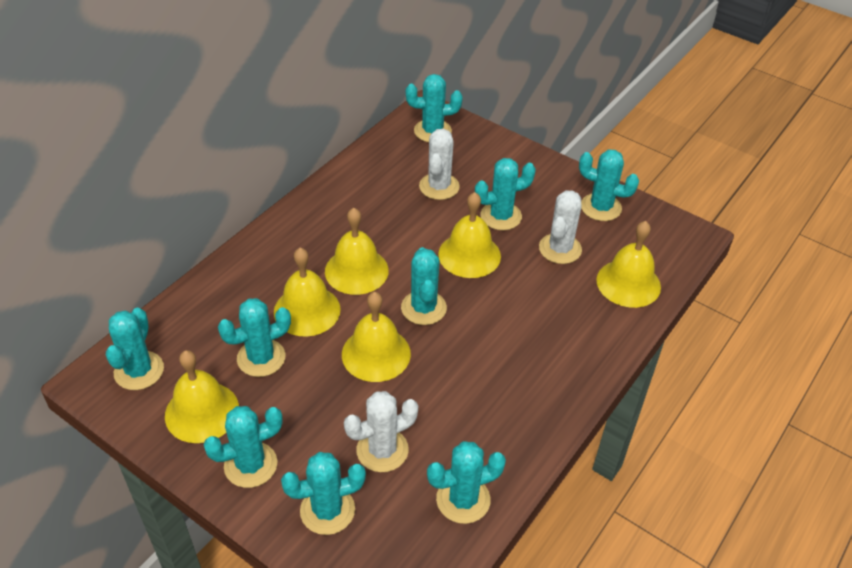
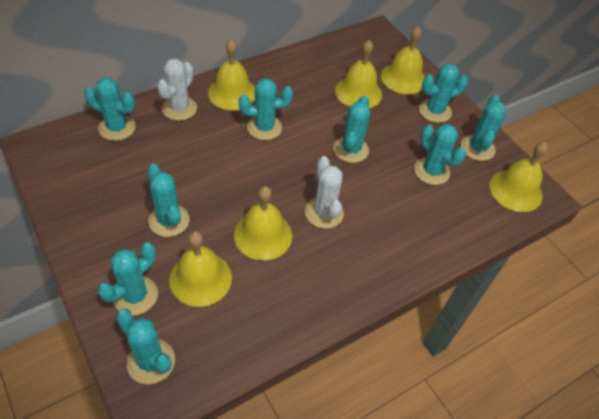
white cactus: 3 -> 2

